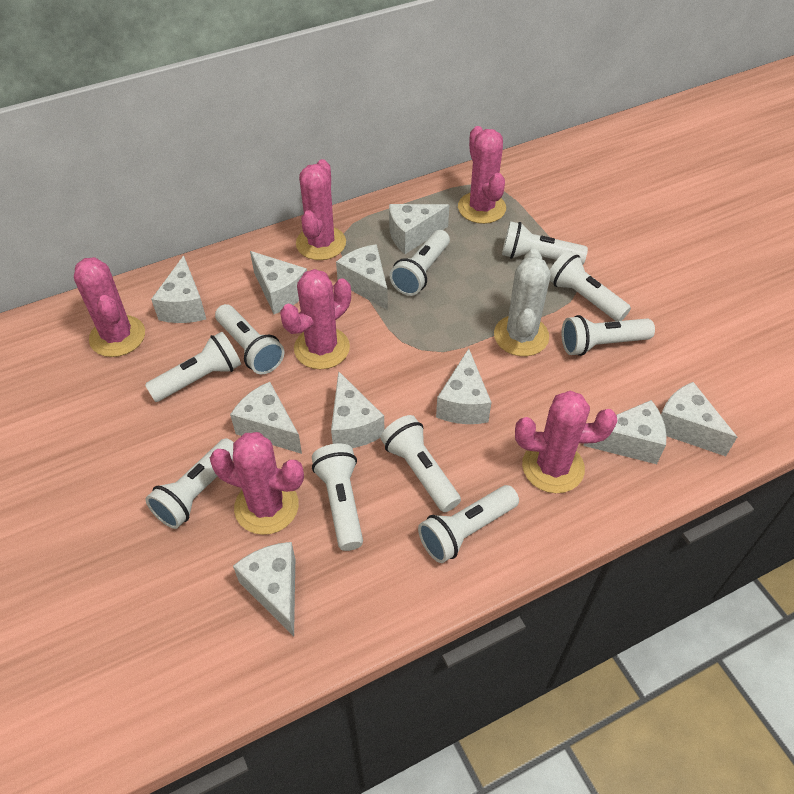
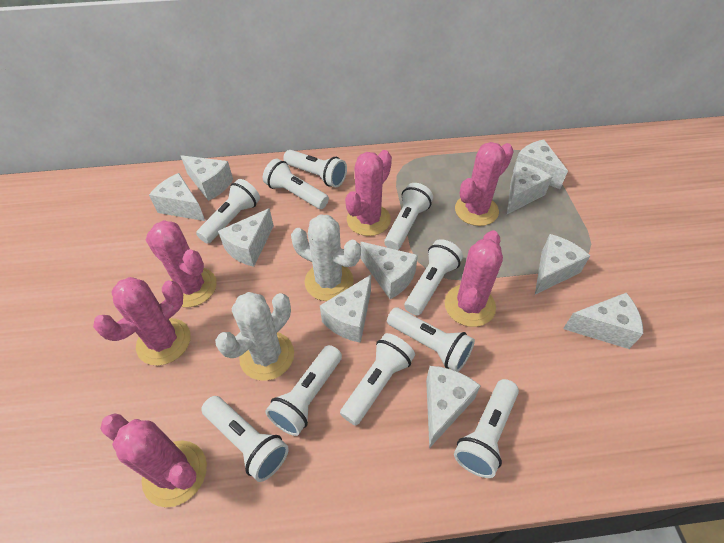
white cactus: 1 -> 2

